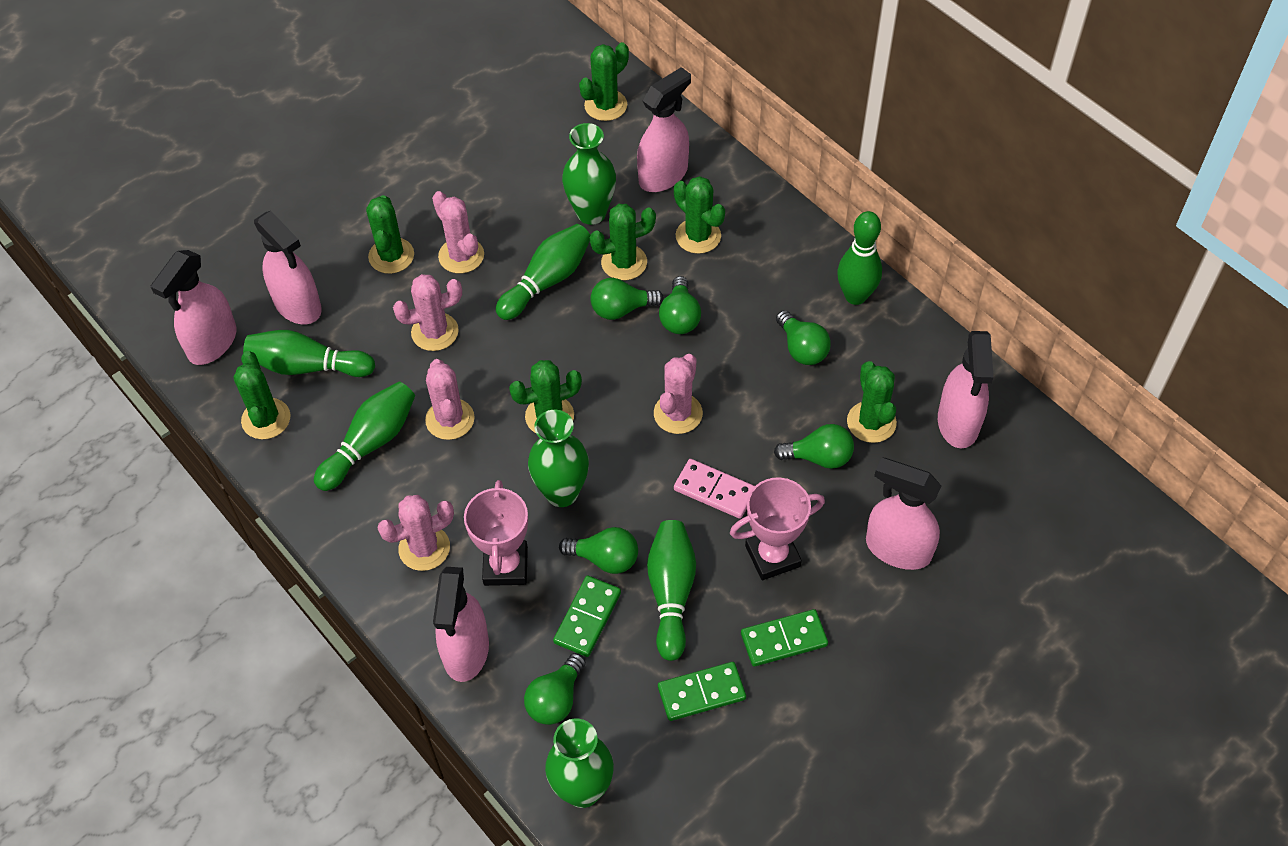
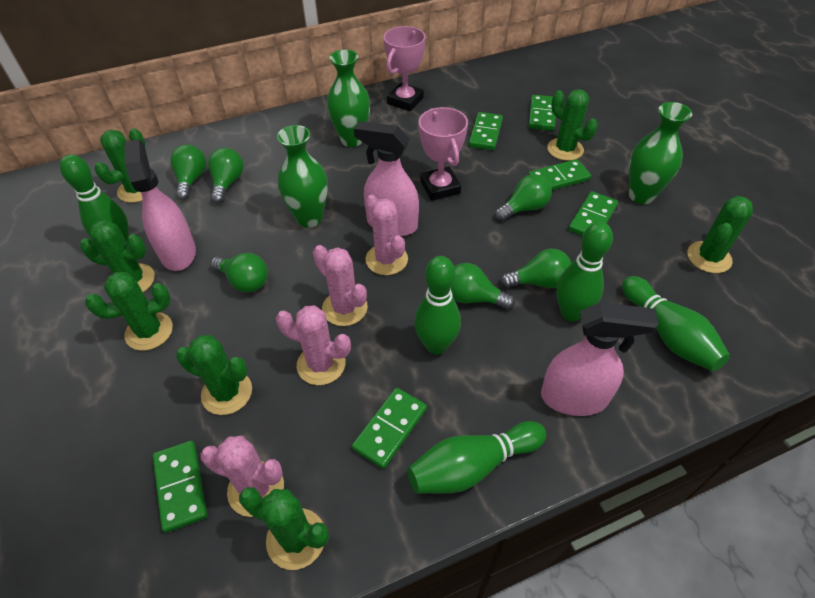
green domino: 3 -> 6
pink cactus: 5 -> 4
pink domino: 1 -> 0
pink spray bottle: 6 -> 3

